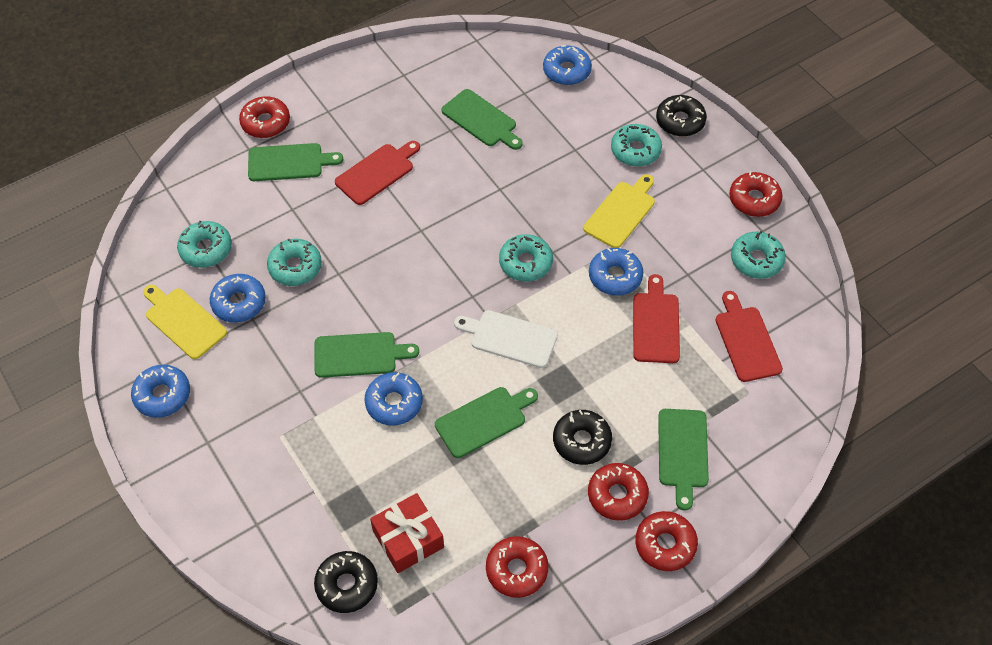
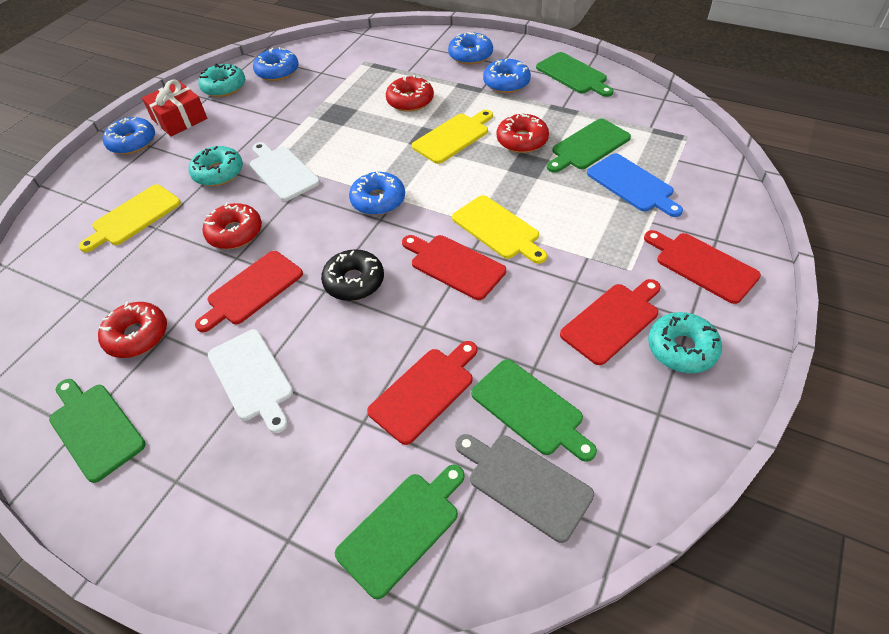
black donut: 3 -> 1
blue cutting board: 0 -> 1
grey cutting board: 0 -> 1
red cutting board: 3 -> 5
red donut: 5 -> 4
turquoise donut: 5 -> 3
white cutting board: 1 -> 2
yellow cutting board: 2 -> 3

